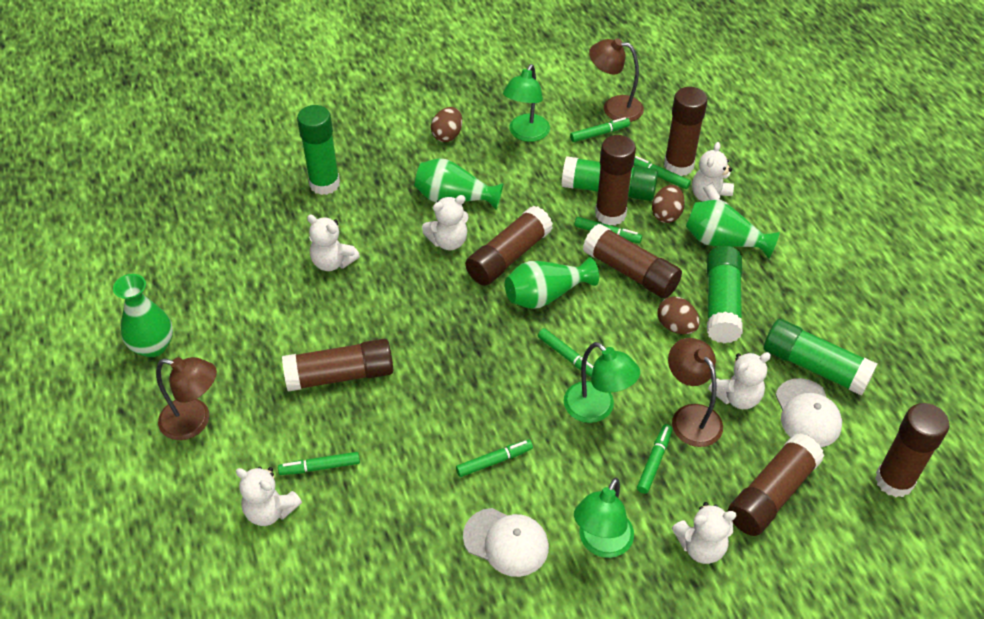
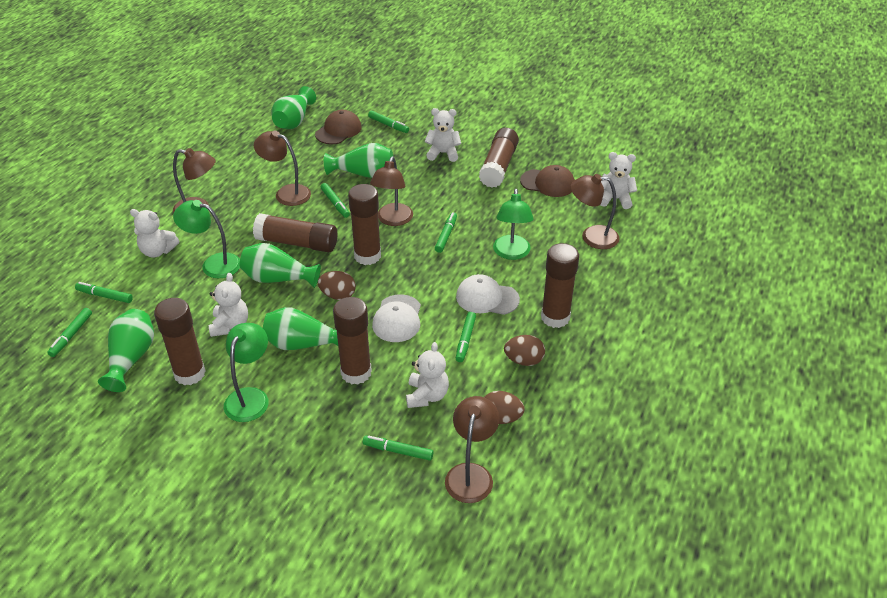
brown cap: 0 -> 2
brown glue stick: 7 -> 6
brown lamp: 3 -> 5
green glue stick: 4 -> 0
green vase: 4 -> 5
white teddy bear: 6 -> 5

